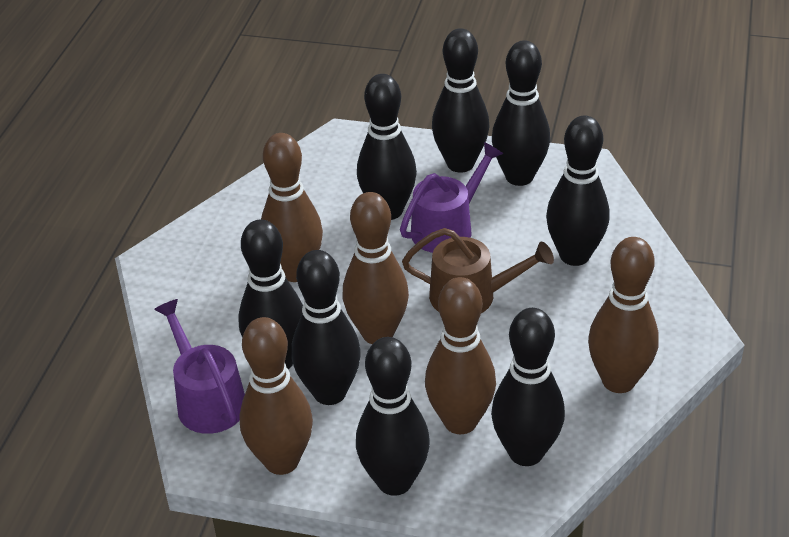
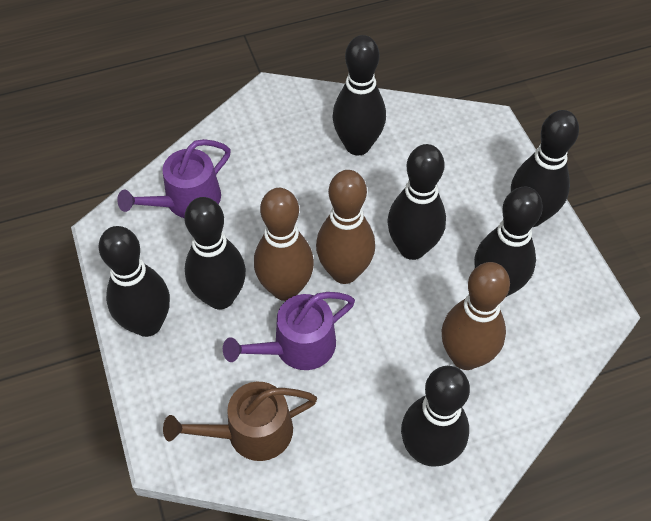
black bowling pin: 8 -> 7
brown bowling pin: 5 -> 3

